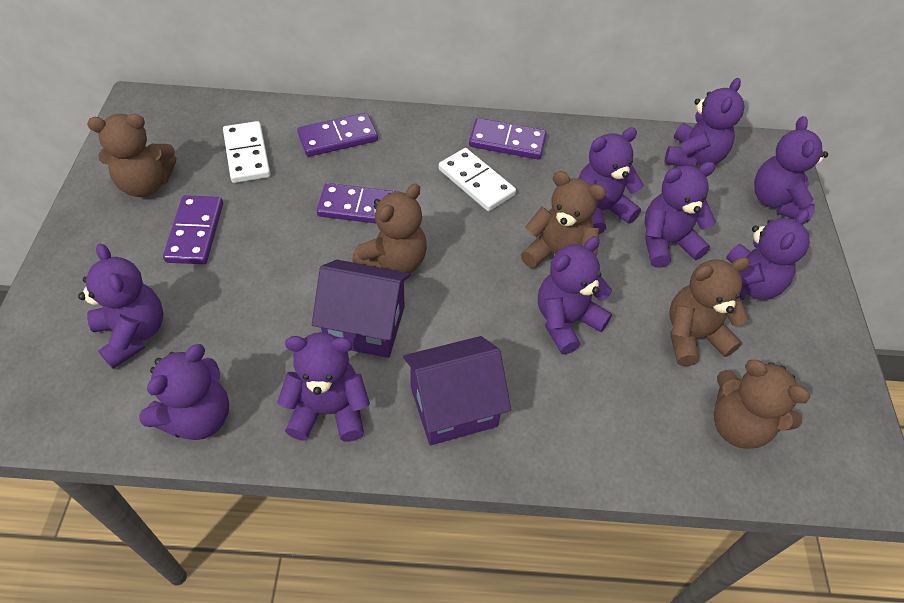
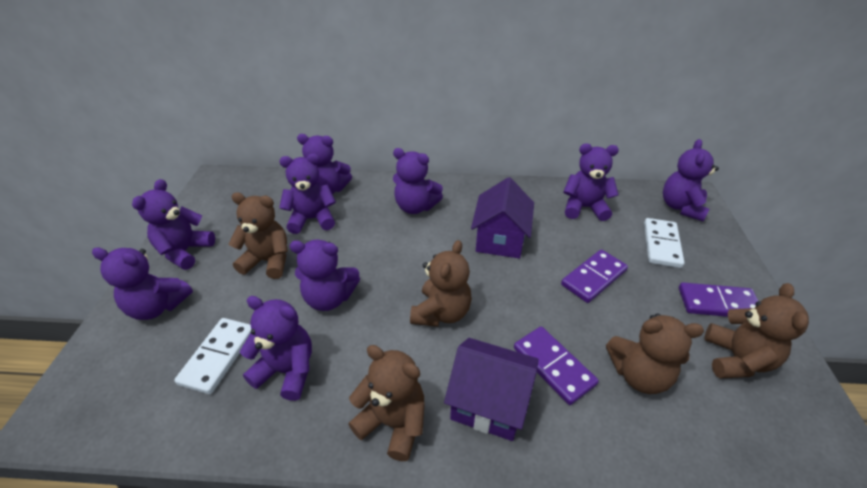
purple domino: 4 -> 3

